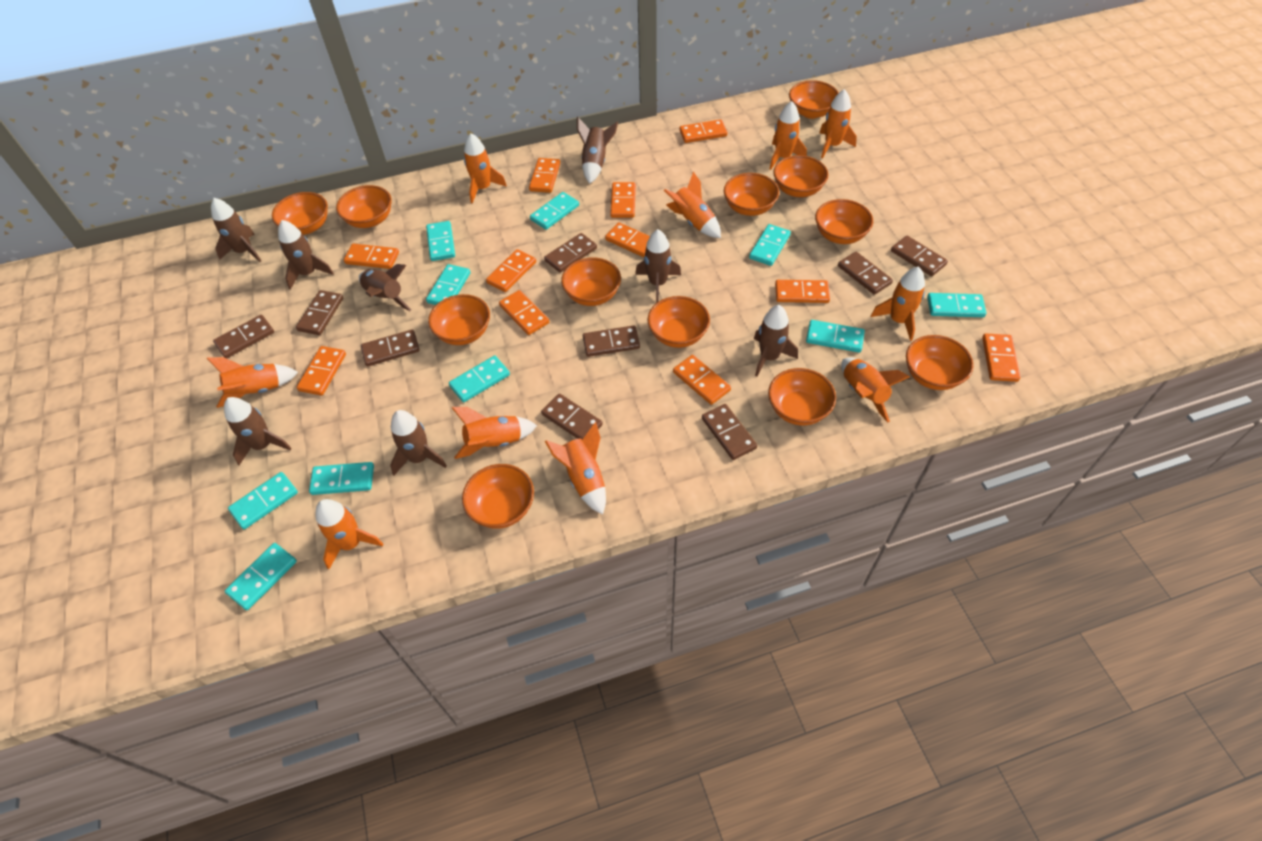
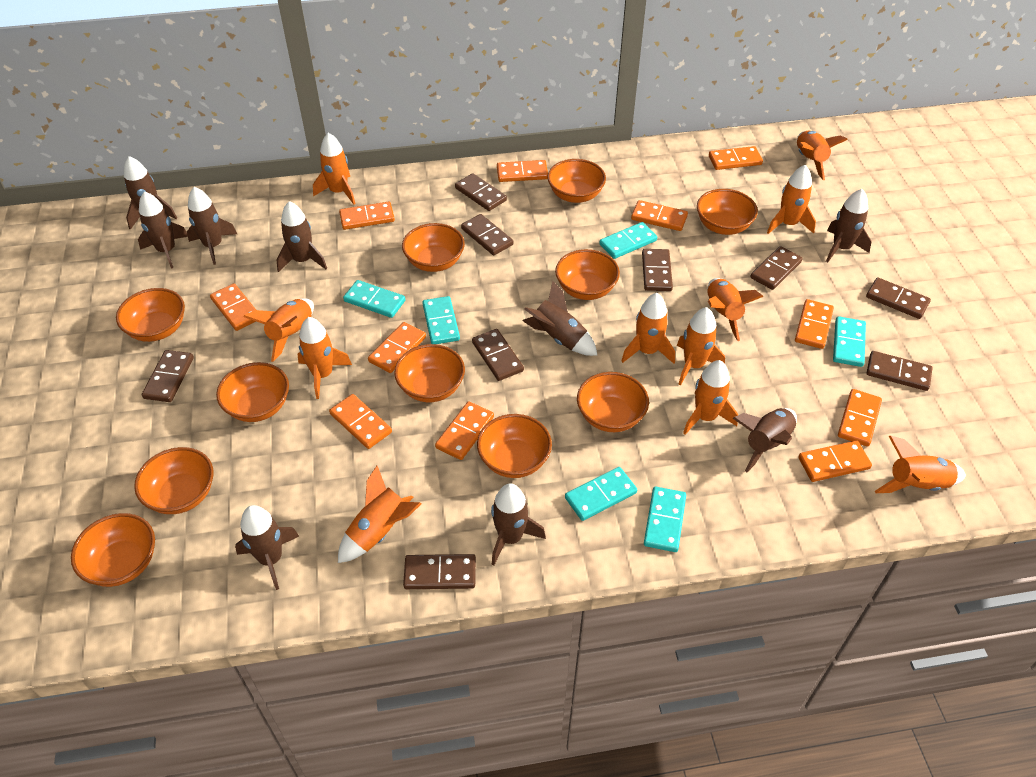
brown rocket: 8 -> 9
orange bowl: 12 -> 11
orange rocket: 10 -> 11
turquoise domino: 10 -> 6

